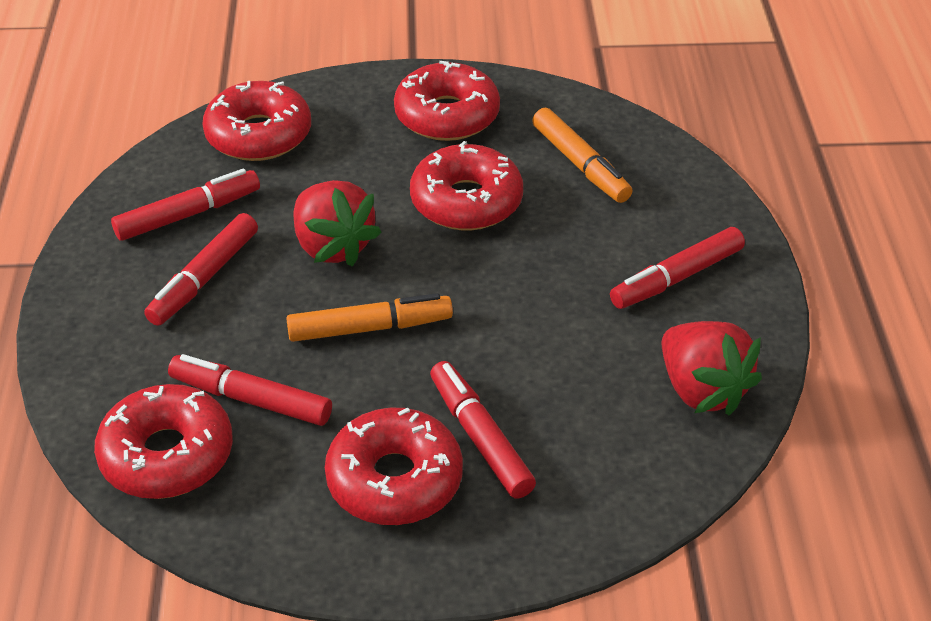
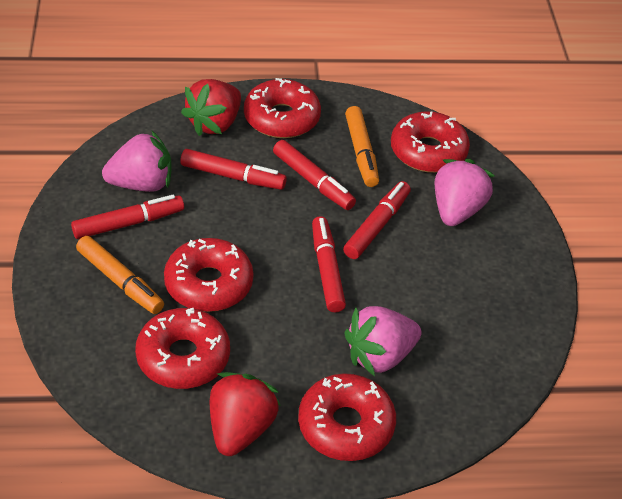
pink strawberry: 0 -> 3

